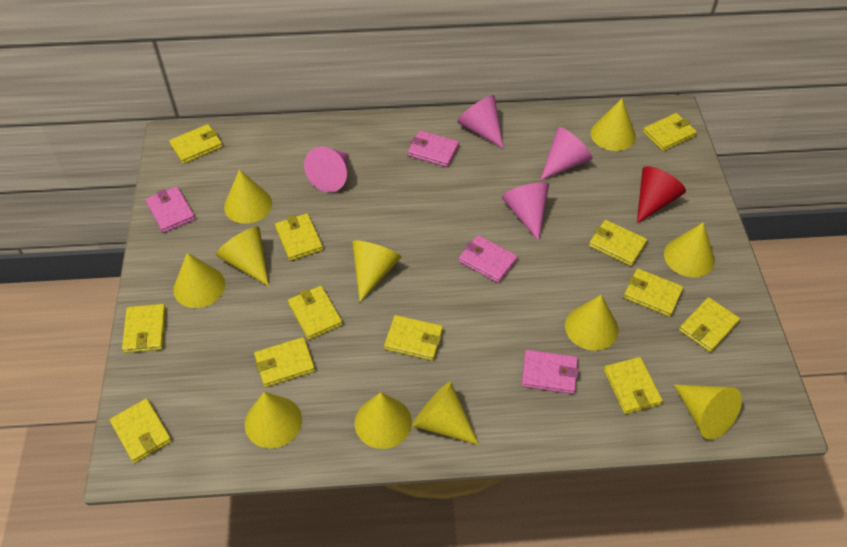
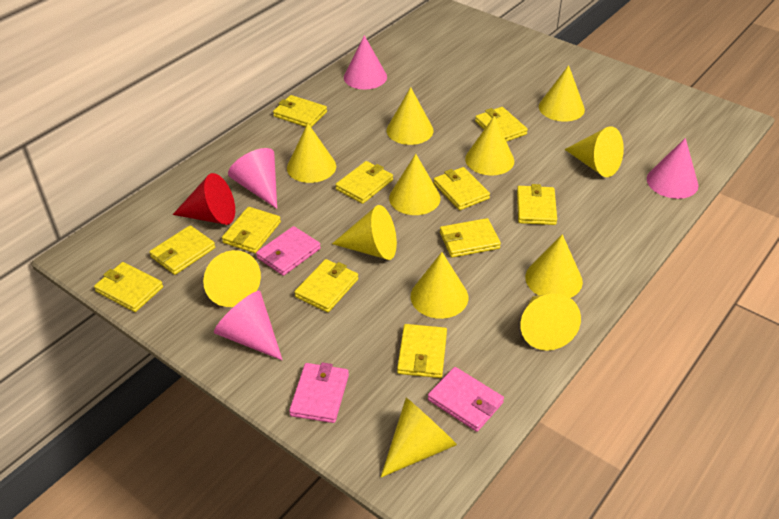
pink wallet: 4 -> 3
yellow cone: 11 -> 12
yellow wallet: 12 -> 11

